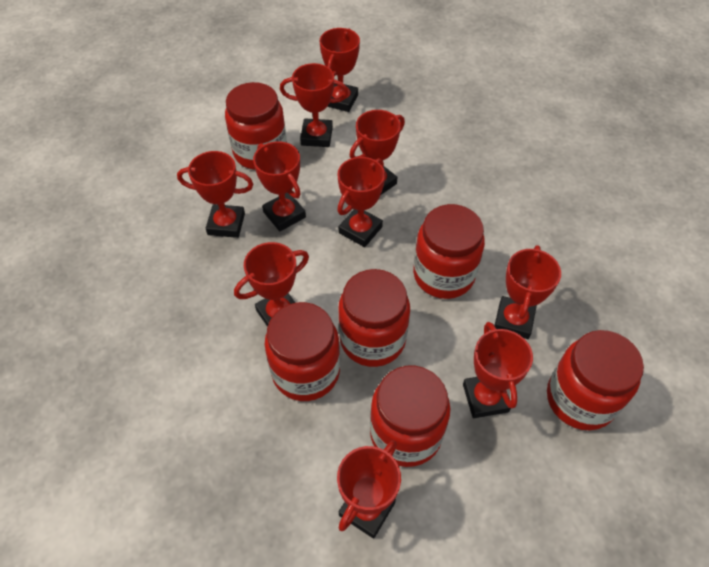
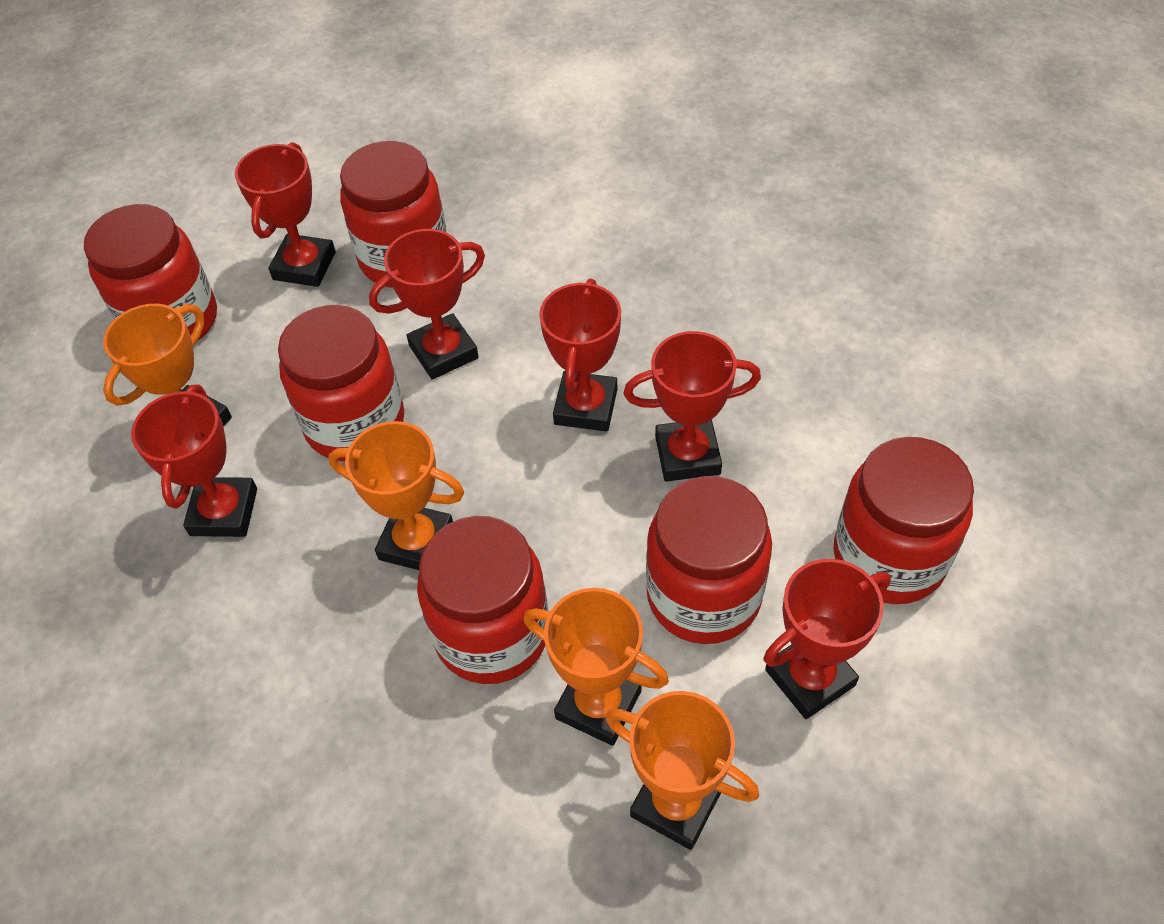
orange trophy: 0 -> 4
red trophy: 10 -> 6

